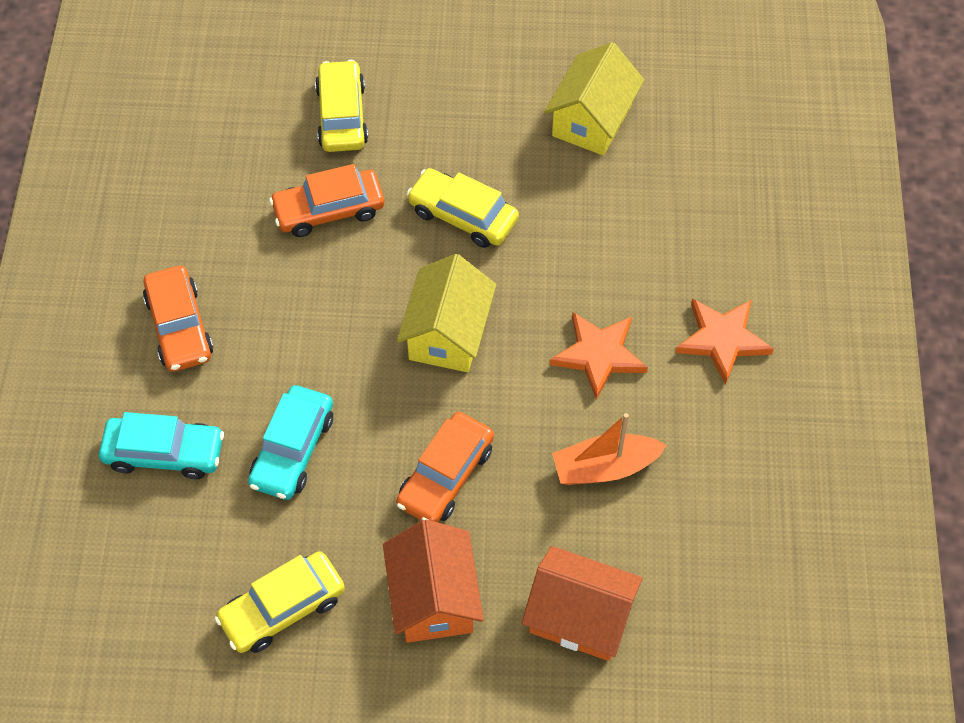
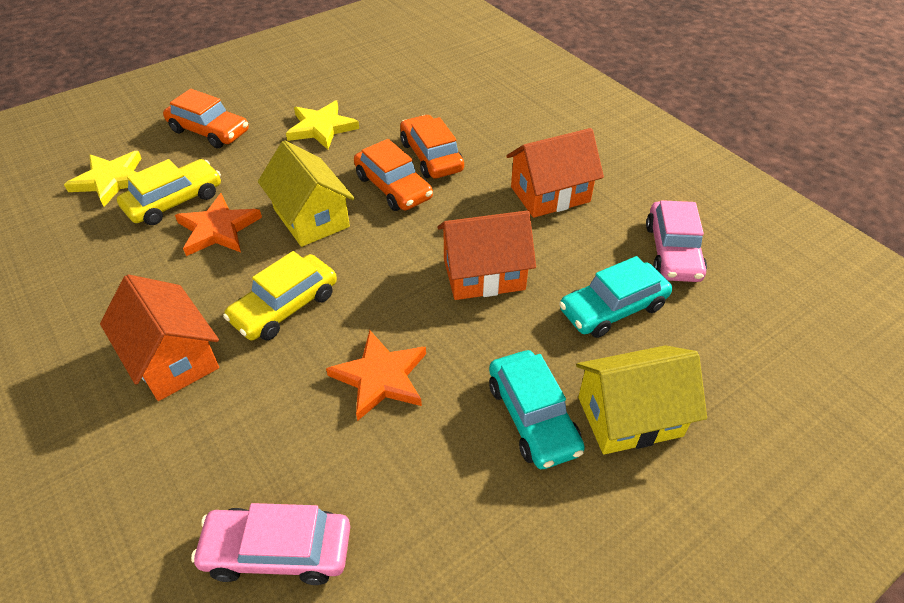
orange boat: 1 -> 0
orange house: 2 -> 3
pink car: 0 -> 2
yellow car: 3 -> 2
yellow star: 0 -> 2

